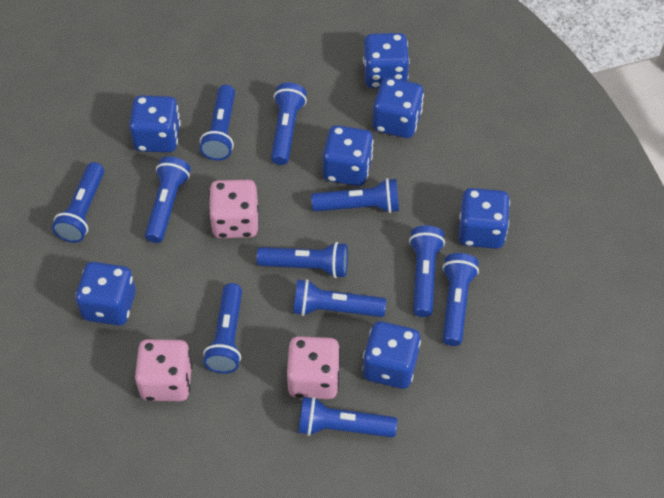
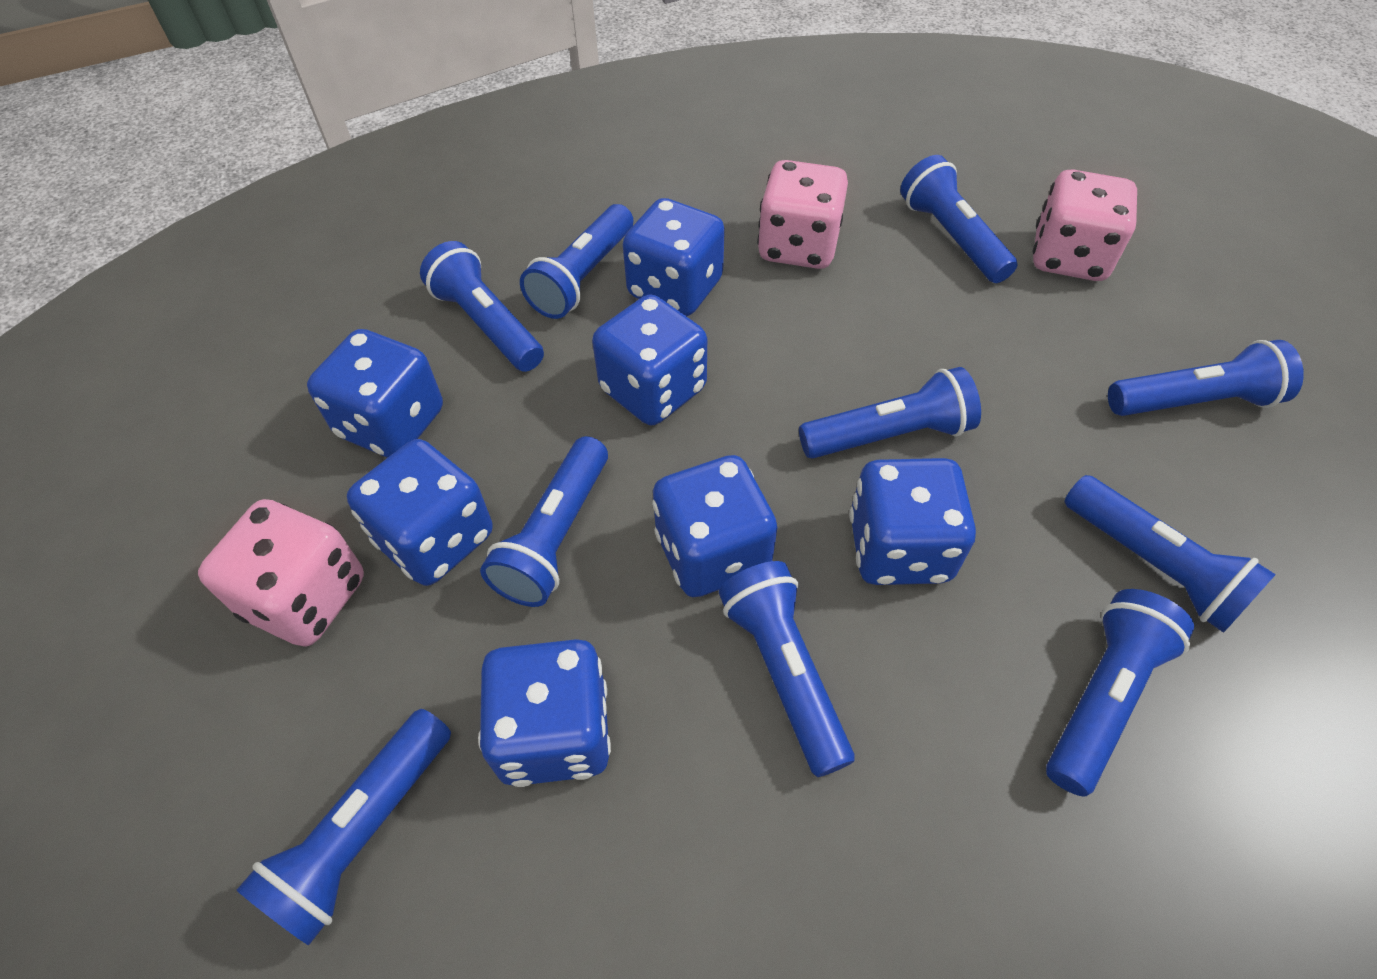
blue flashlight: 11 -> 10

